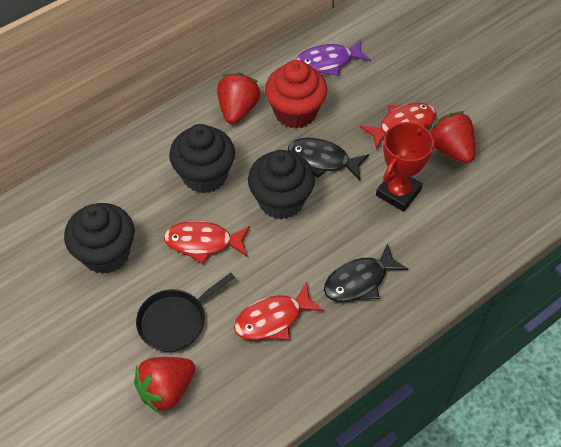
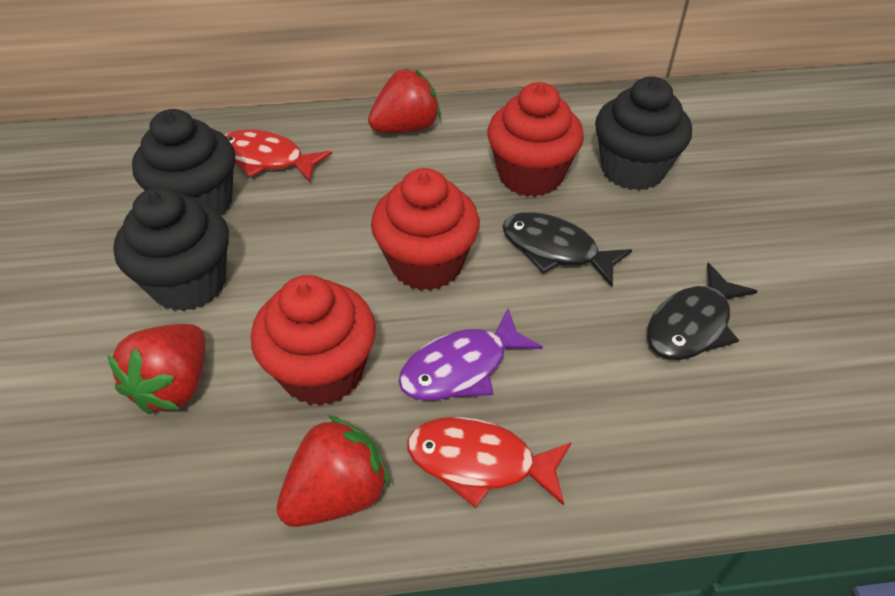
black pan: 1 -> 0
red cupcake: 1 -> 3
red fish: 3 -> 2
red trophy: 1 -> 0

